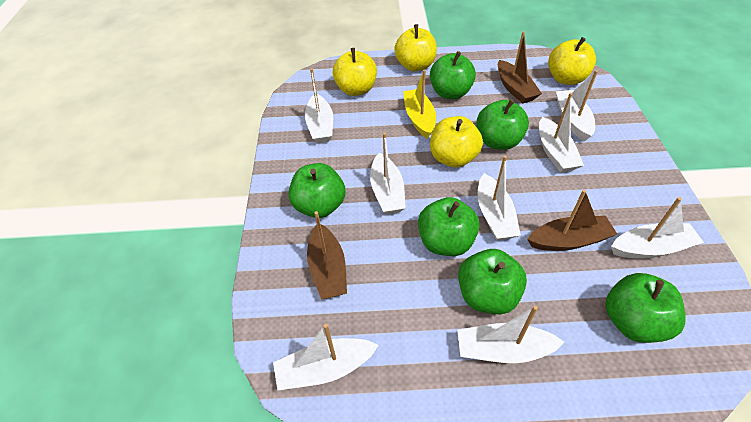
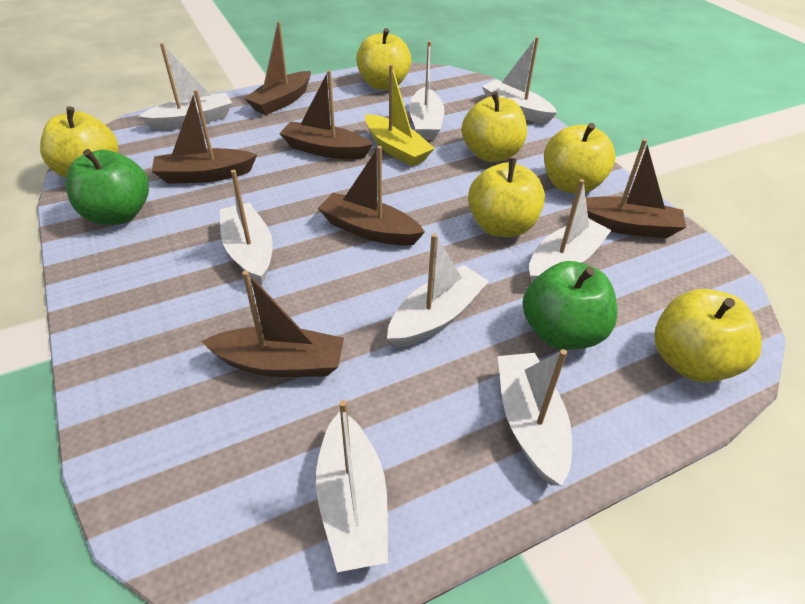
brown boat: 3 -> 6
green apple: 6 -> 2
yellow apple: 4 -> 6

